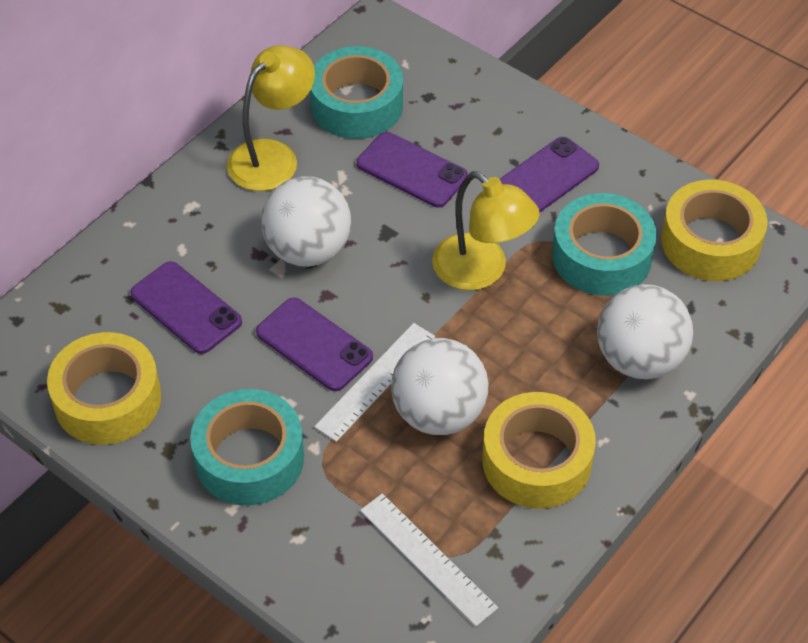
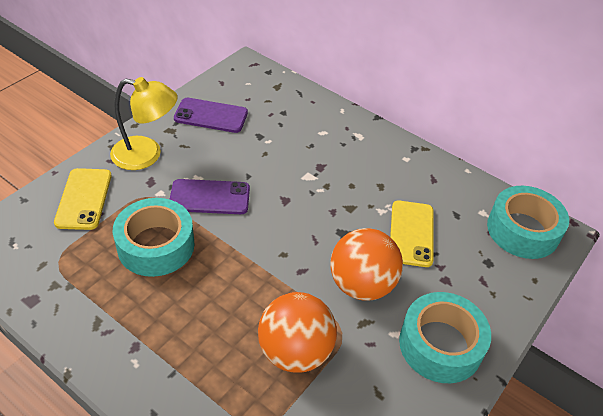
orange ball: 0 -> 2
purple phone: 4 -> 2
white ball: 3 -> 0
white ruler: 2 -> 0
yellow lamp: 2 -> 1
yellow phone: 0 -> 2
yellow tape: 3 -> 0

